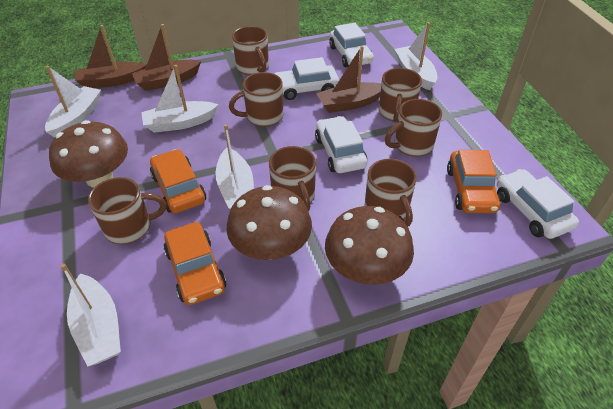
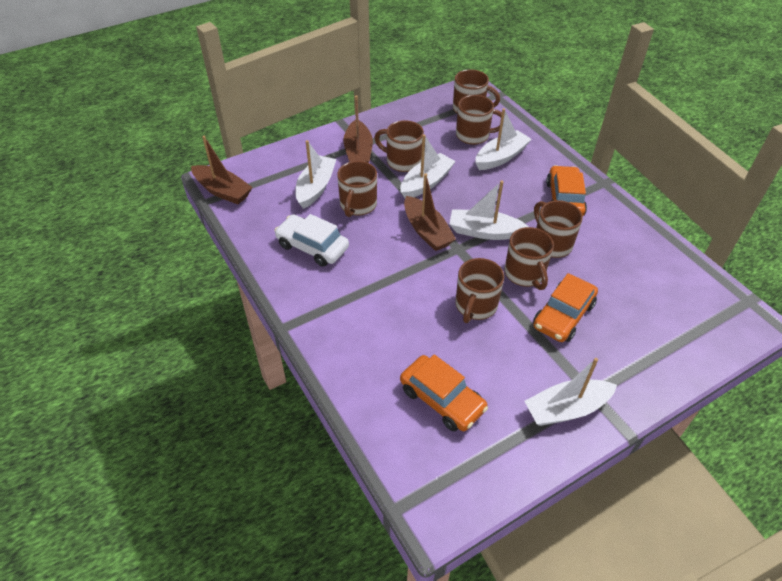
brown mushroom: 3 -> 0
white car: 4 -> 1

